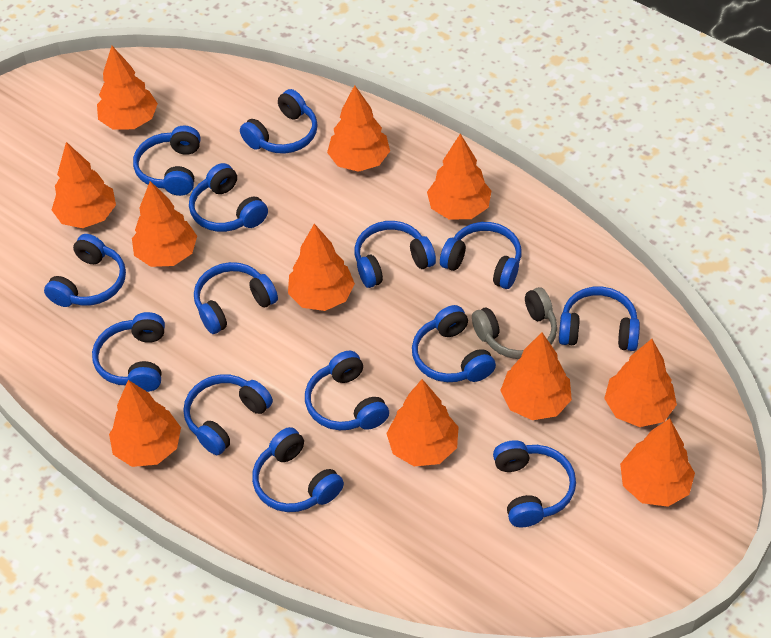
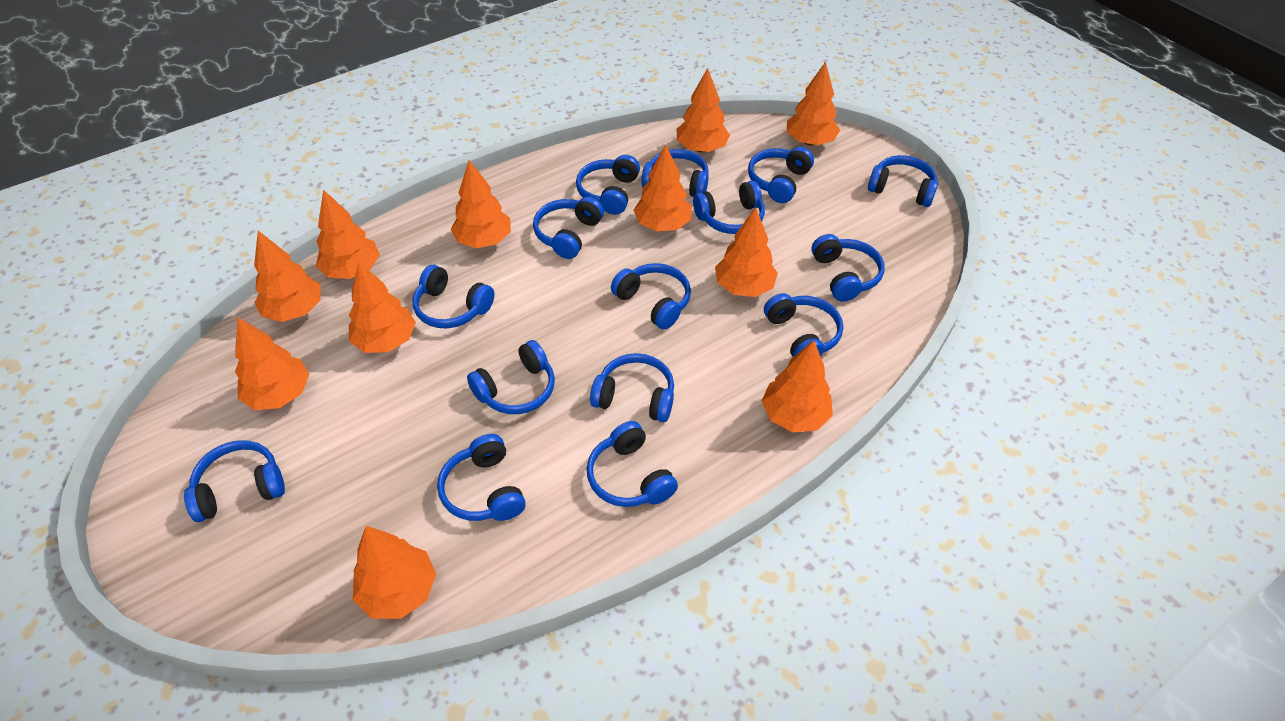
blue headphones: 14 -> 15
grey headphones: 1 -> 0

